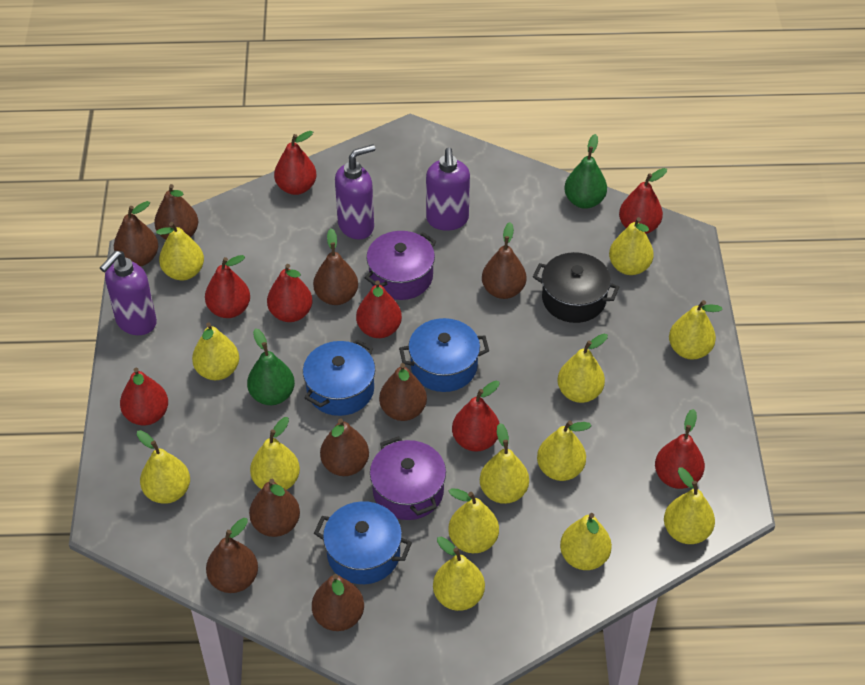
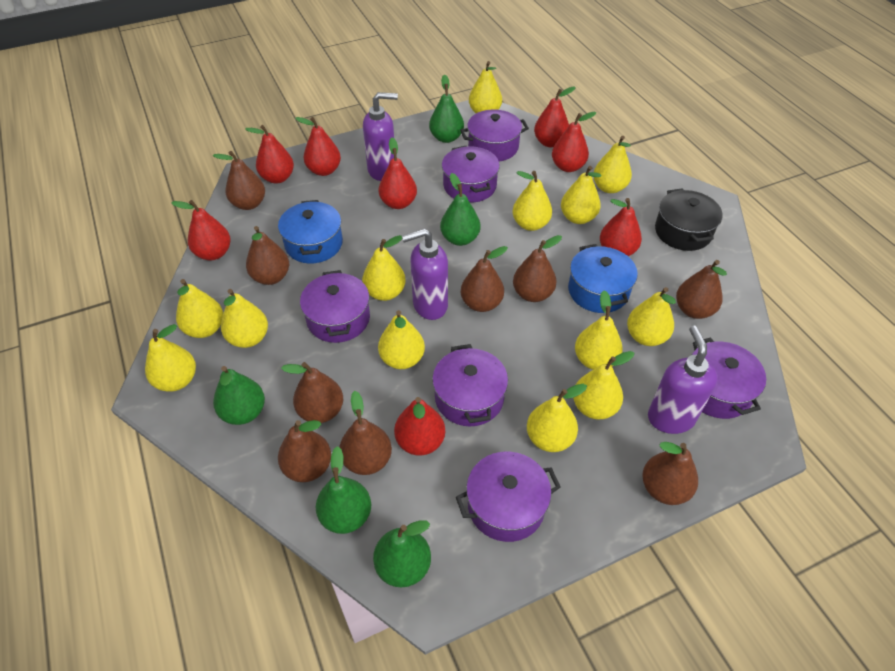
blue pot: 3 -> 2
green pear: 2 -> 5
purple pot: 2 -> 6

